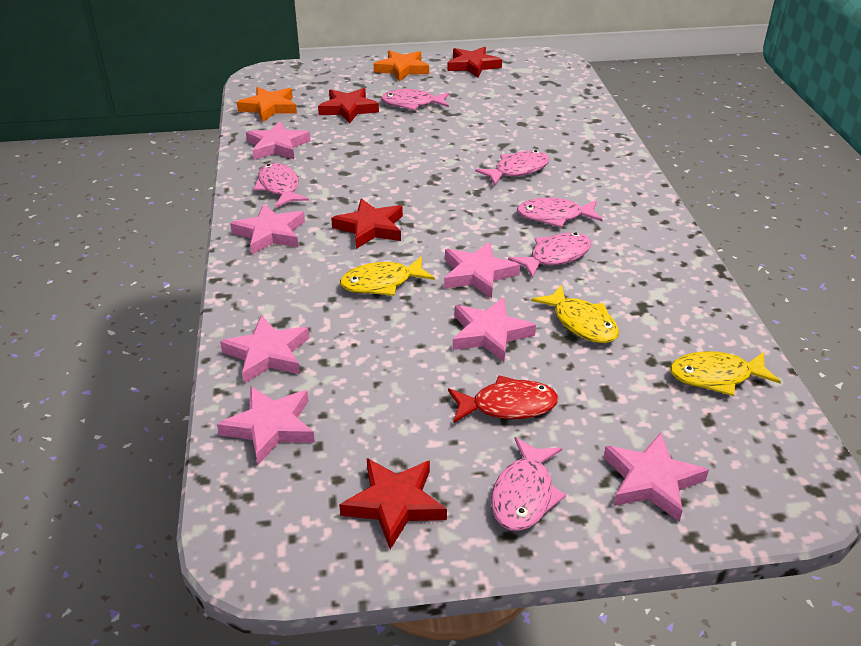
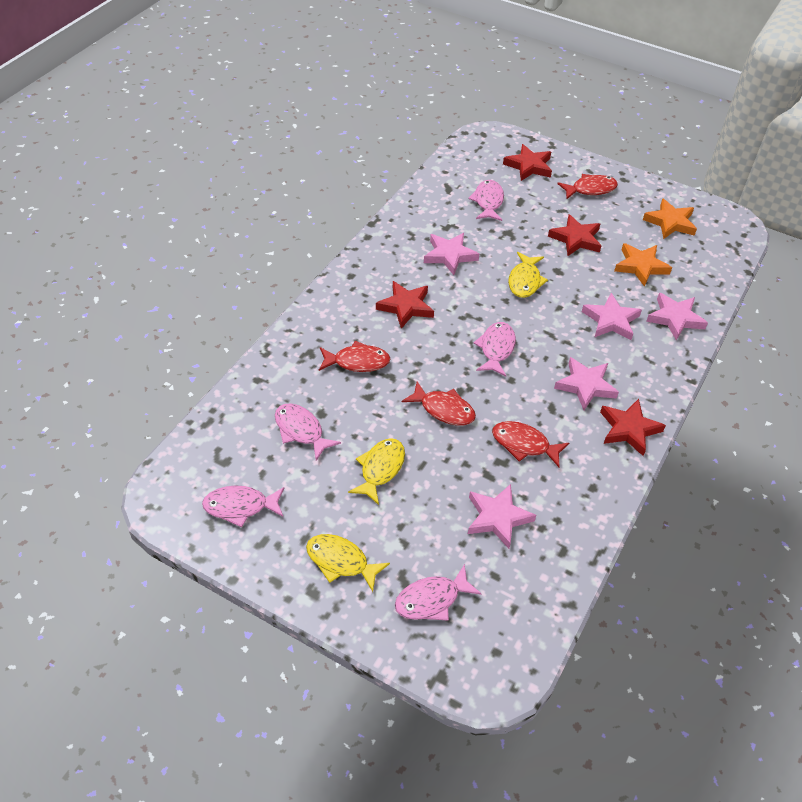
pink fish: 6 -> 5
pink star: 7 -> 5
red fish: 1 -> 4

